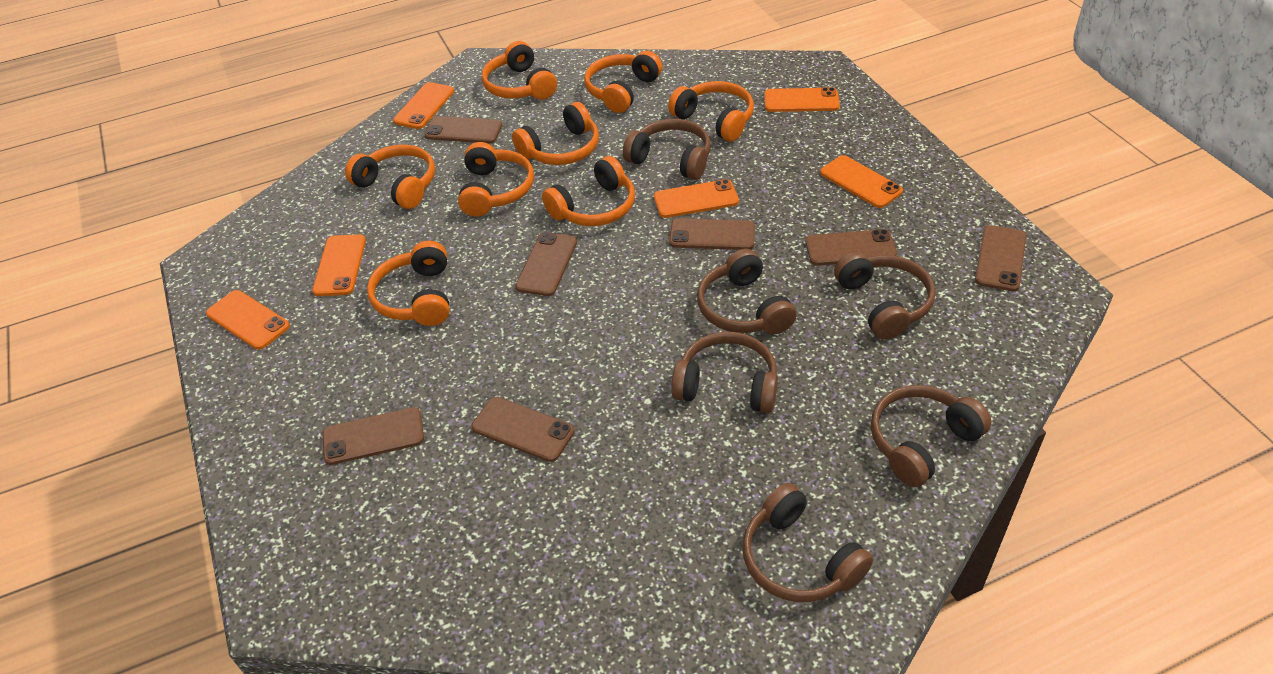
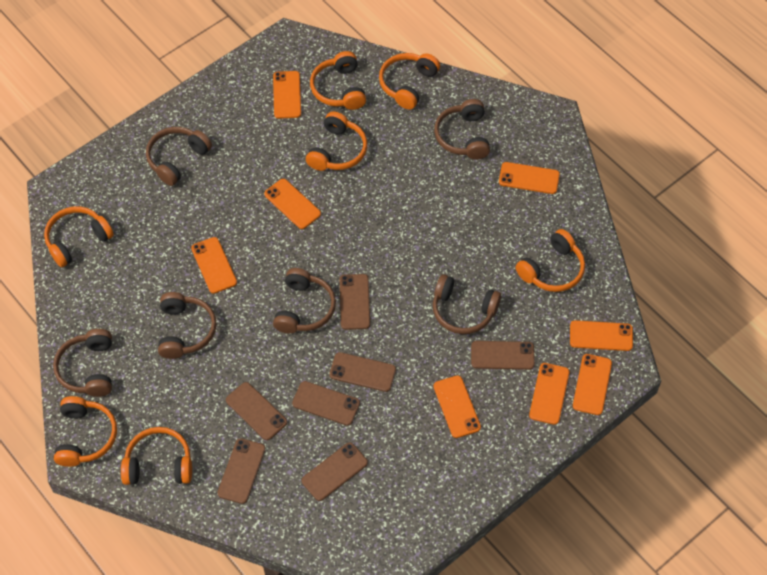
orange headphones: 8 -> 7
orange phone: 6 -> 8

